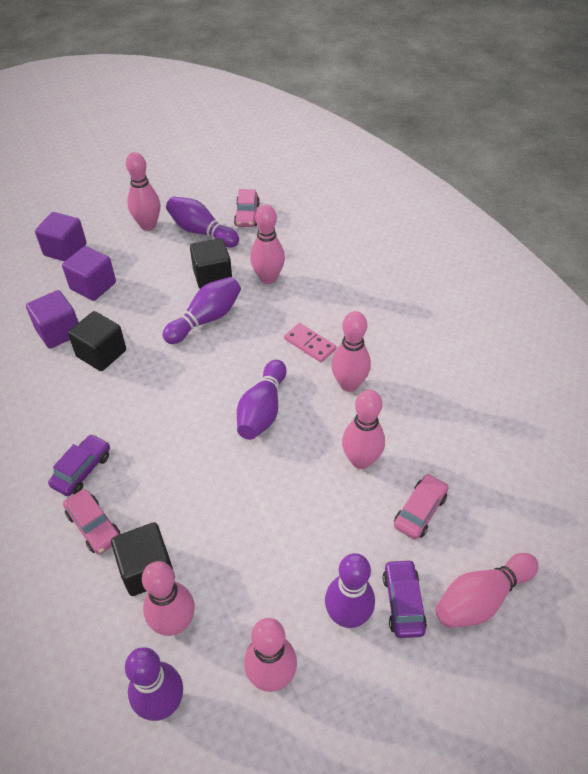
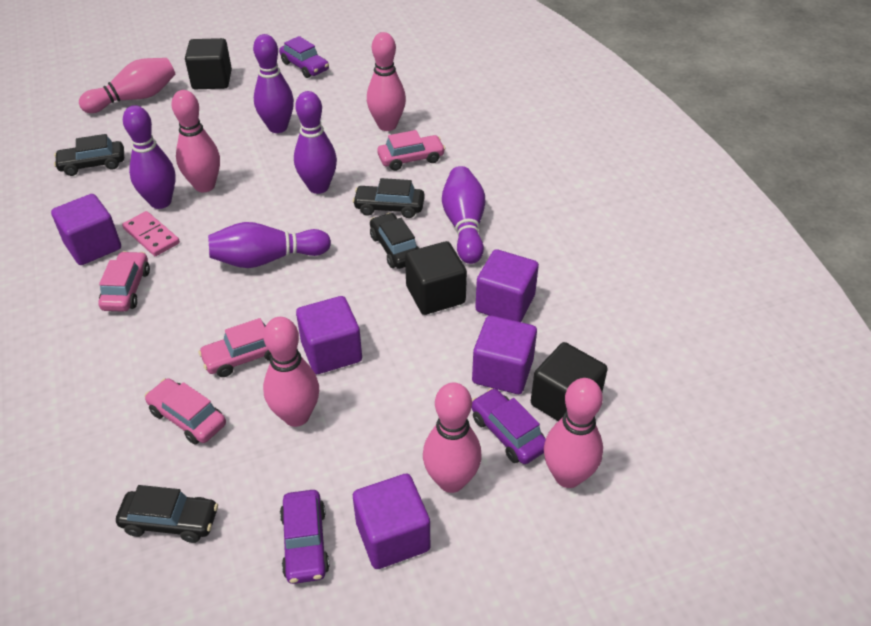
black car: 0 -> 4
pink bowling pin: 7 -> 6
pink car: 3 -> 4
purple car: 2 -> 3
purple cube: 3 -> 5

